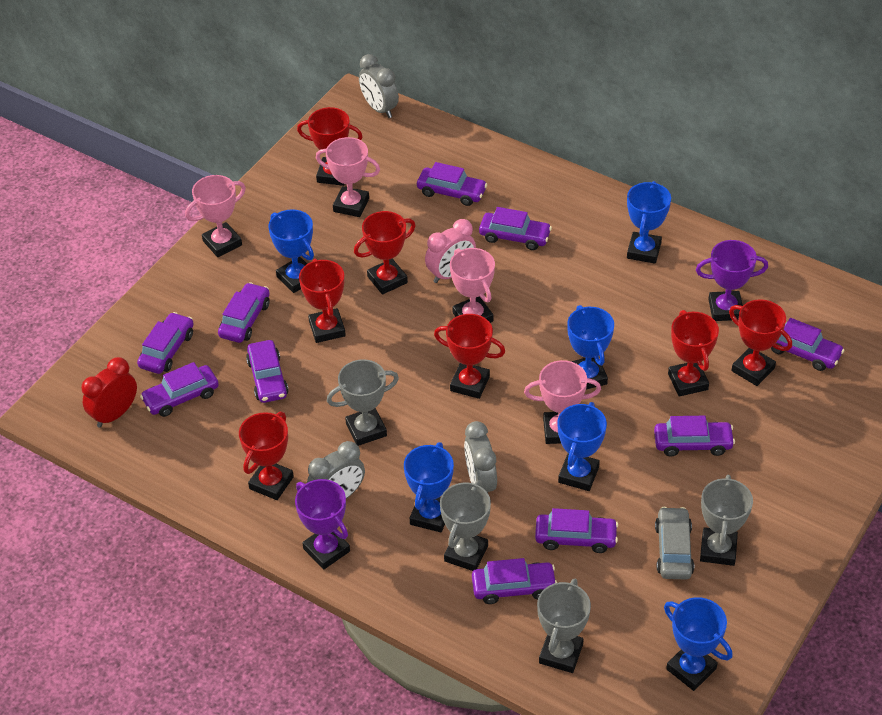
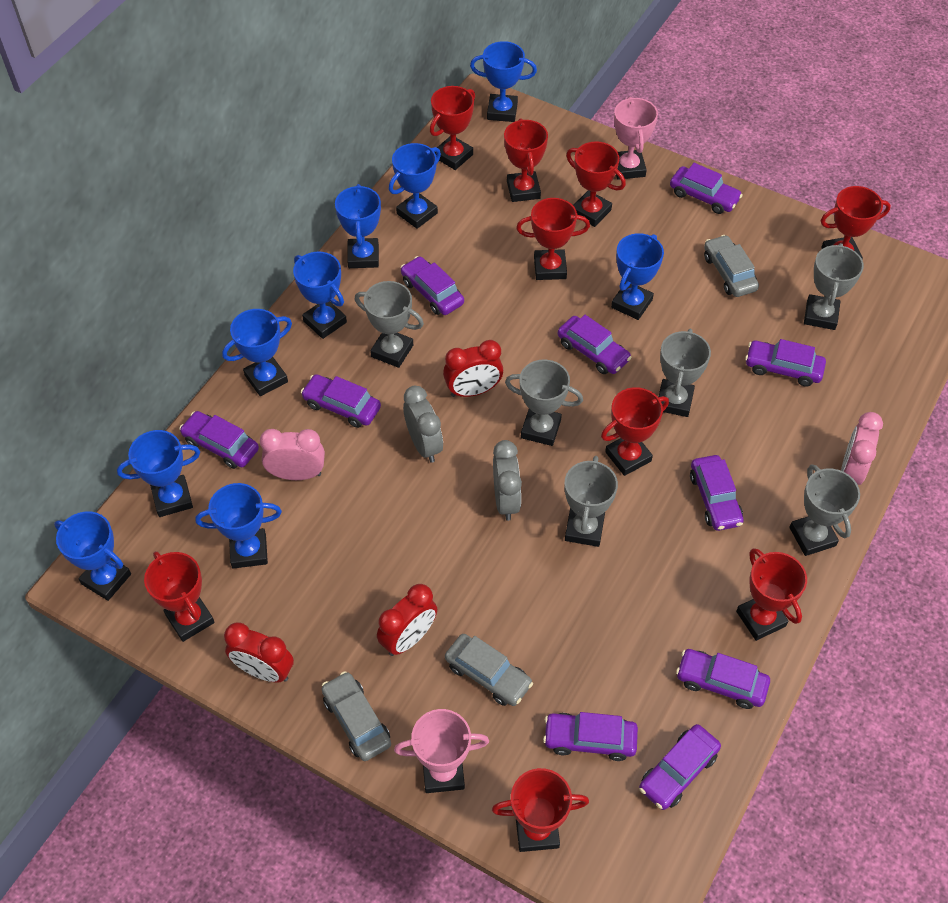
blue trophy: 6 -> 9
grey car: 1 -> 3
grey clock: 3 -> 2
grey trophy: 4 -> 6
pink clock: 1 -> 2
pink trophy: 4 -> 2
purple trophy: 2 -> 0
red clock: 1 -> 3
red trophy: 7 -> 9

